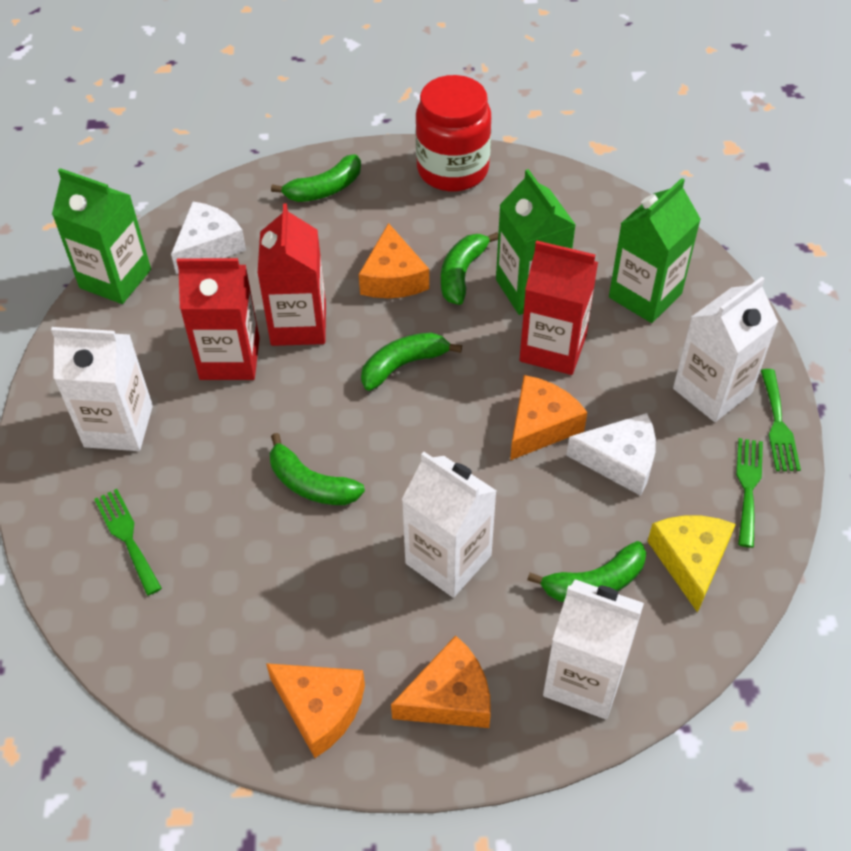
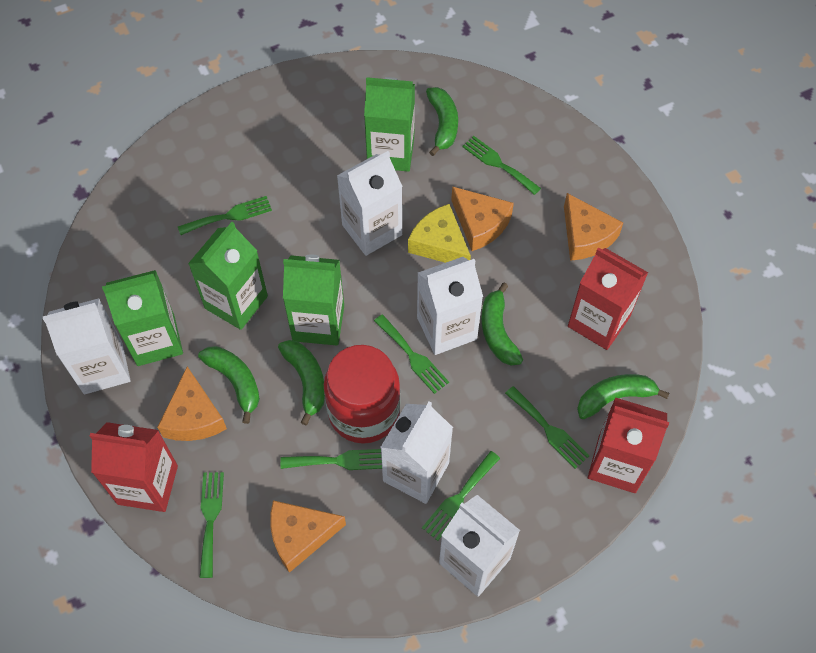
green carton: 3 -> 4
green fork: 3 -> 7
white carton: 4 -> 5
white cheese: 2 -> 0

